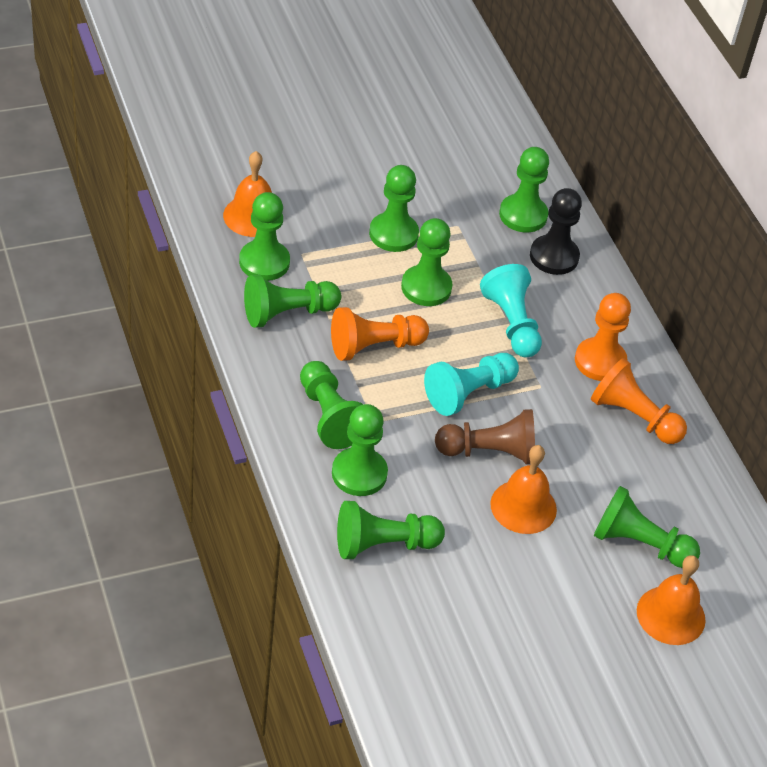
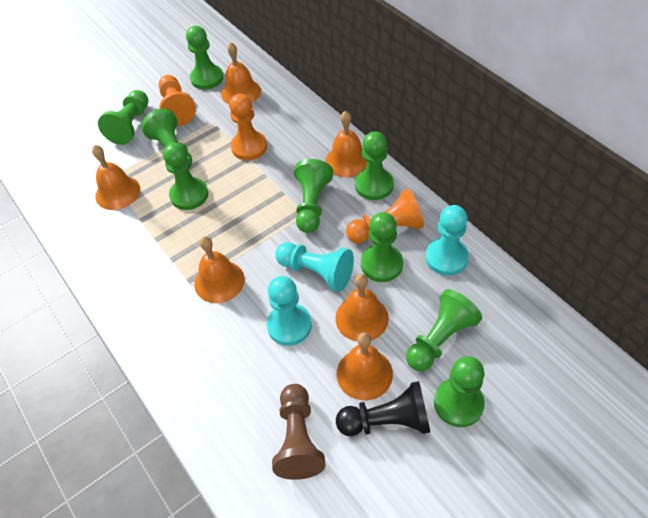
orange bell: 3 -> 6
turquoise pawn: 2 -> 3

